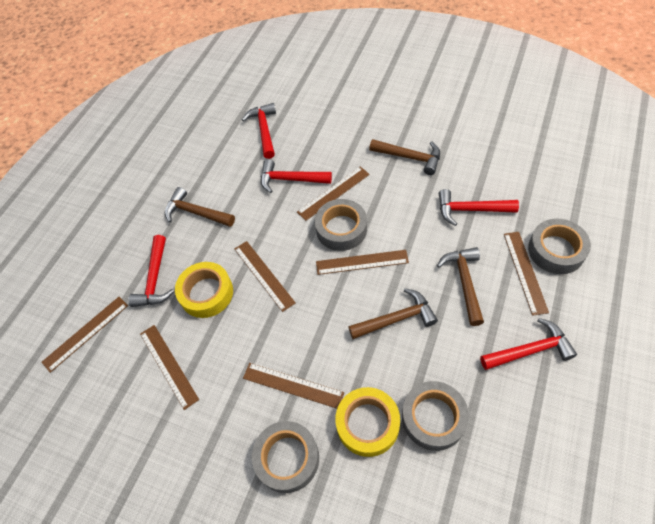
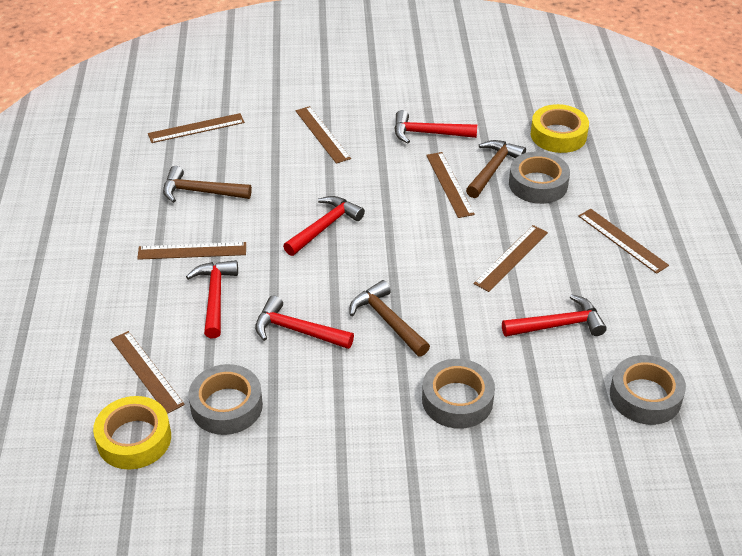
brown hammer: 4 -> 3

